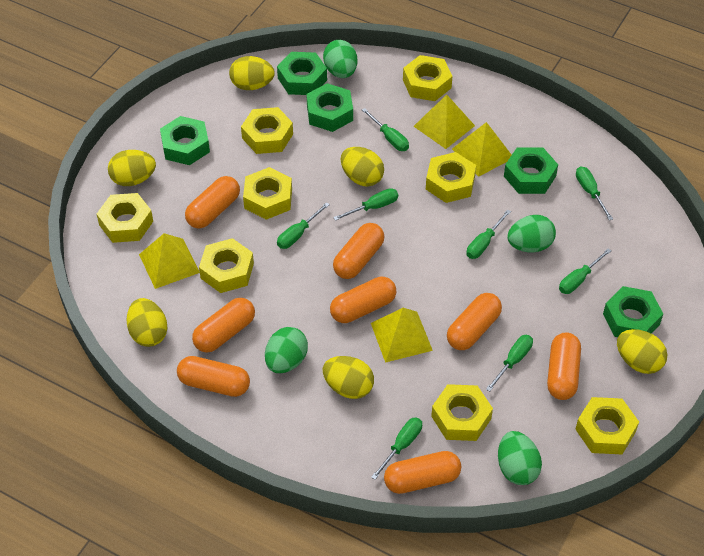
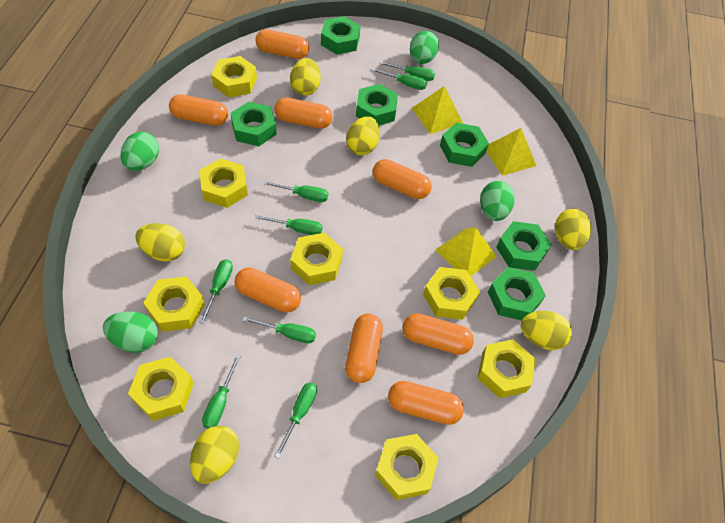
green nut: 5 -> 6
yellow pyramid: 4 -> 3

